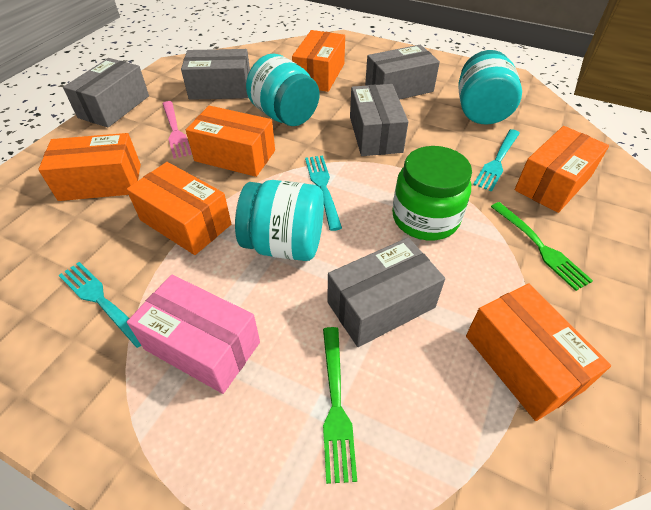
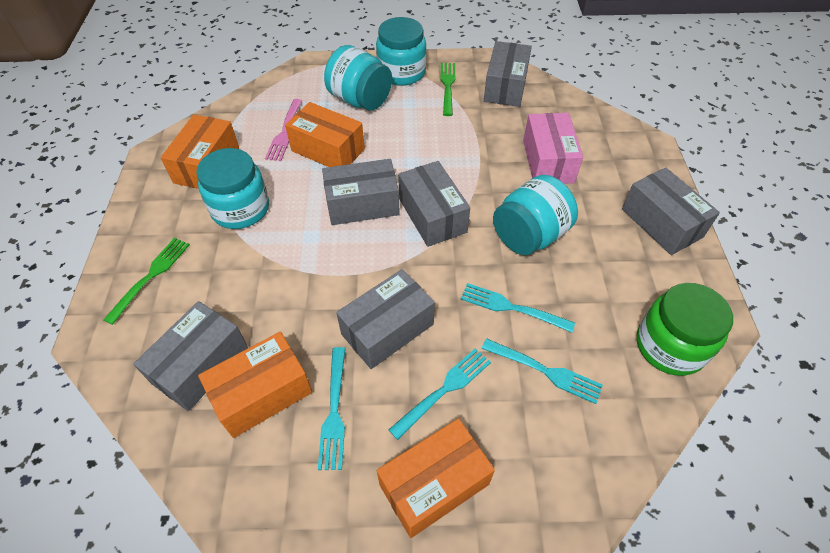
grey box: 5 -> 6
orange box: 6 -> 4
turquoise fork: 3 -> 4
turquoise jar: 3 -> 4

